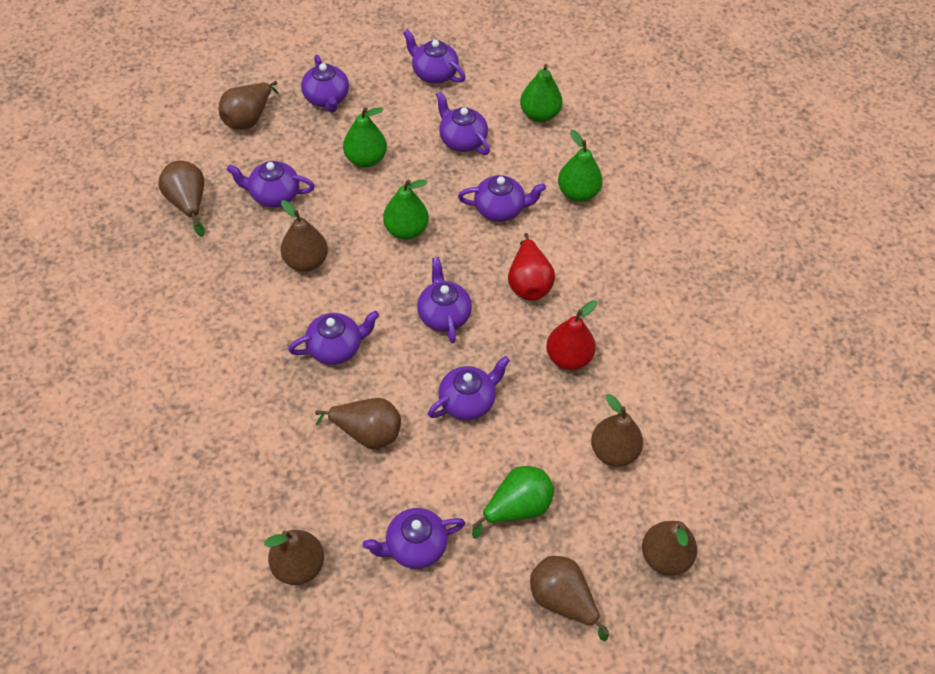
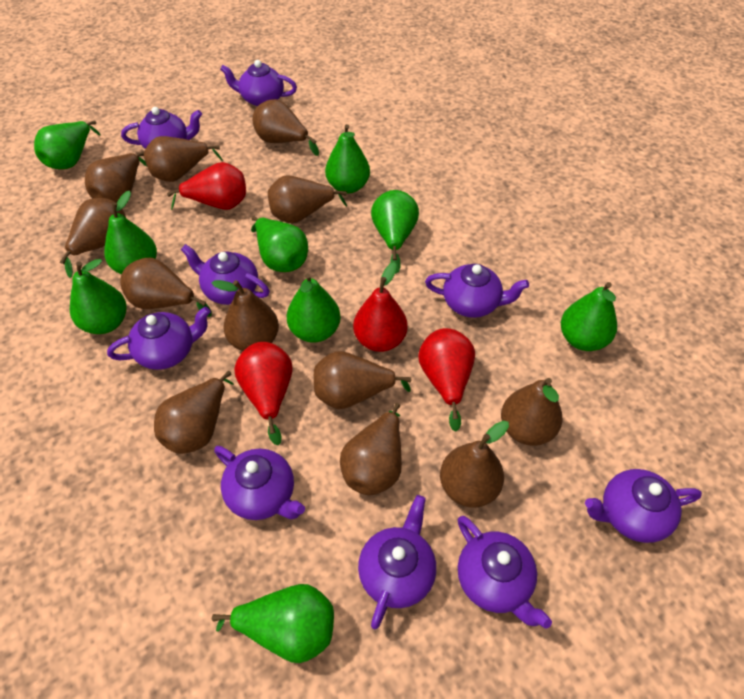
brown pear: 8 -> 12
green pear: 5 -> 9
red pear: 2 -> 4

